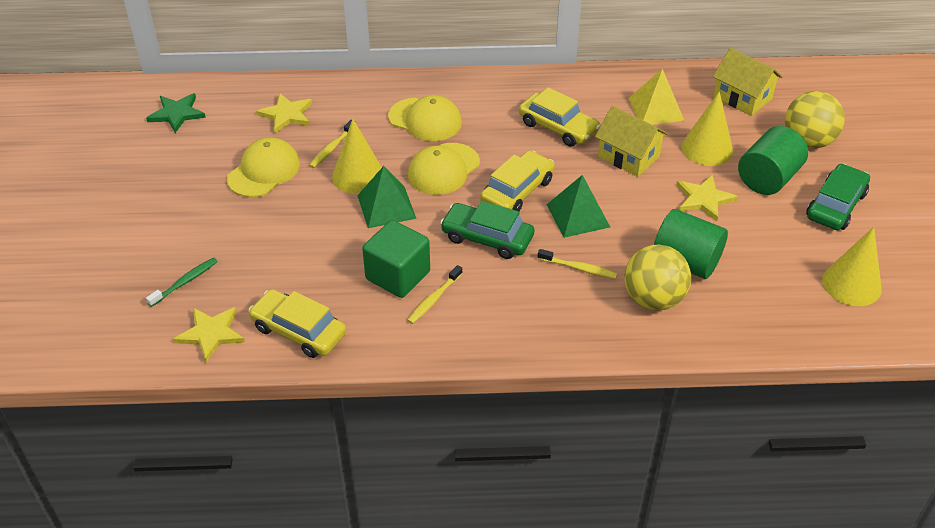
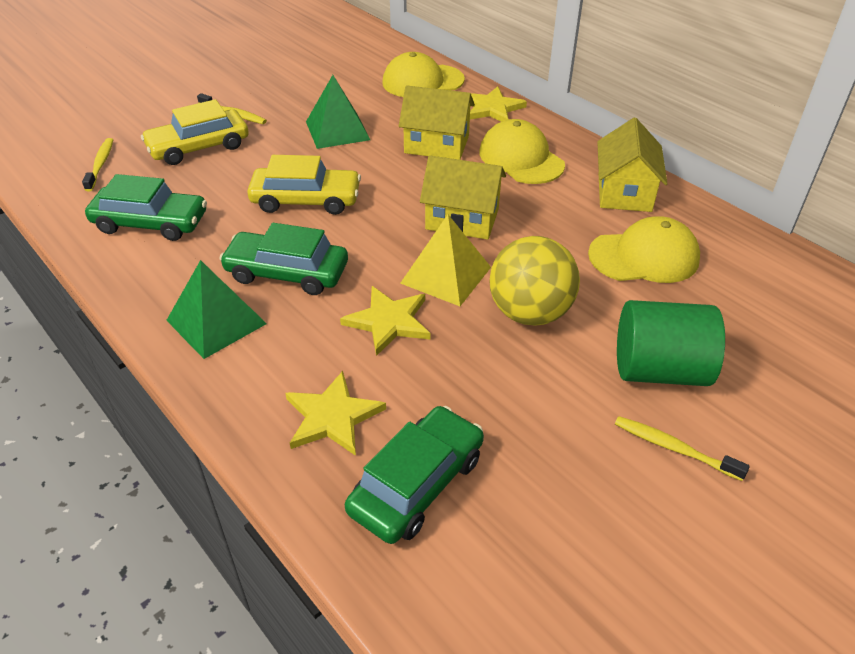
green car: 2 -> 3
green cube: 1 -> 0
green cylinder: 2 -> 1
green star: 1 -> 0
green toothbrush: 1 -> 0
yellow ball: 2 -> 1
yellow car: 3 -> 2
yellow cone: 3 -> 0
yellow house: 2 -> 3

